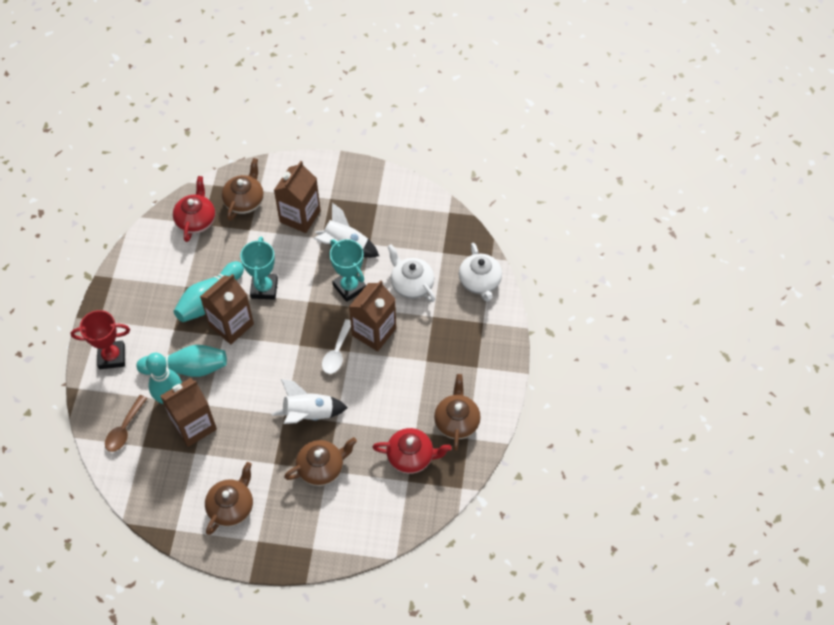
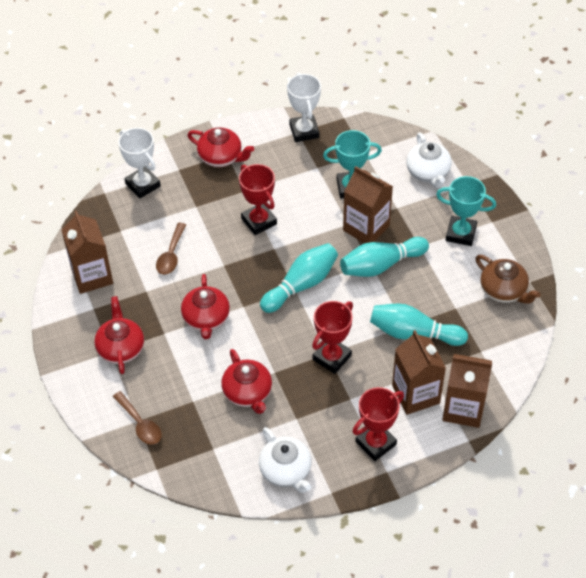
brown spoon: 1 -> 2
brown teapot: 4 -> 1
red teapot: 2 -> 4
red trophy: 1 -> 3
white rocket: 2 -> 0
white spoon: 1 -> 0
white trophy: 0 -> 2

